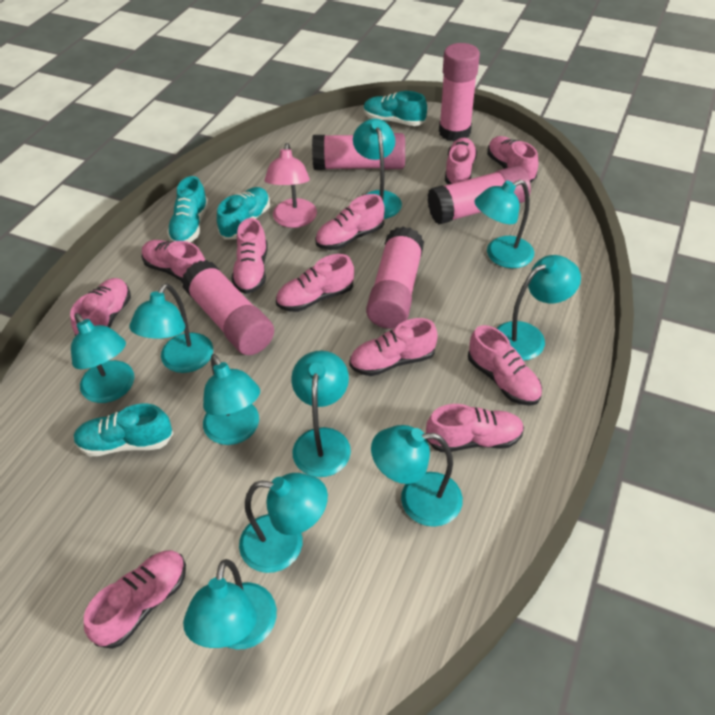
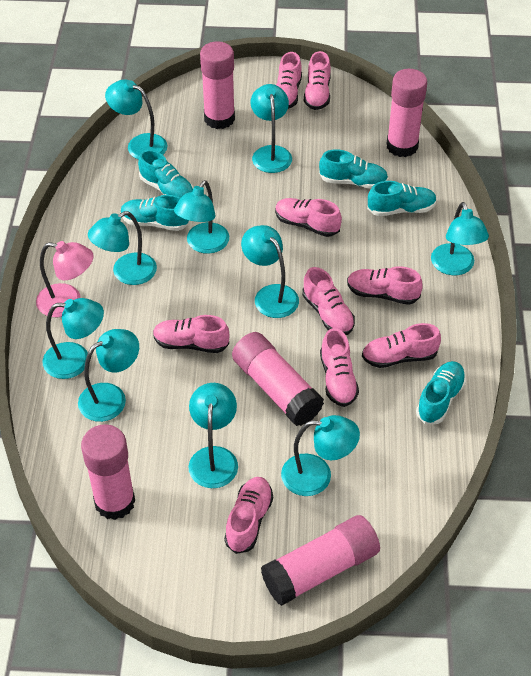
pink shoe: 11 -> 9
turquoise shoe: 4 -> 5

